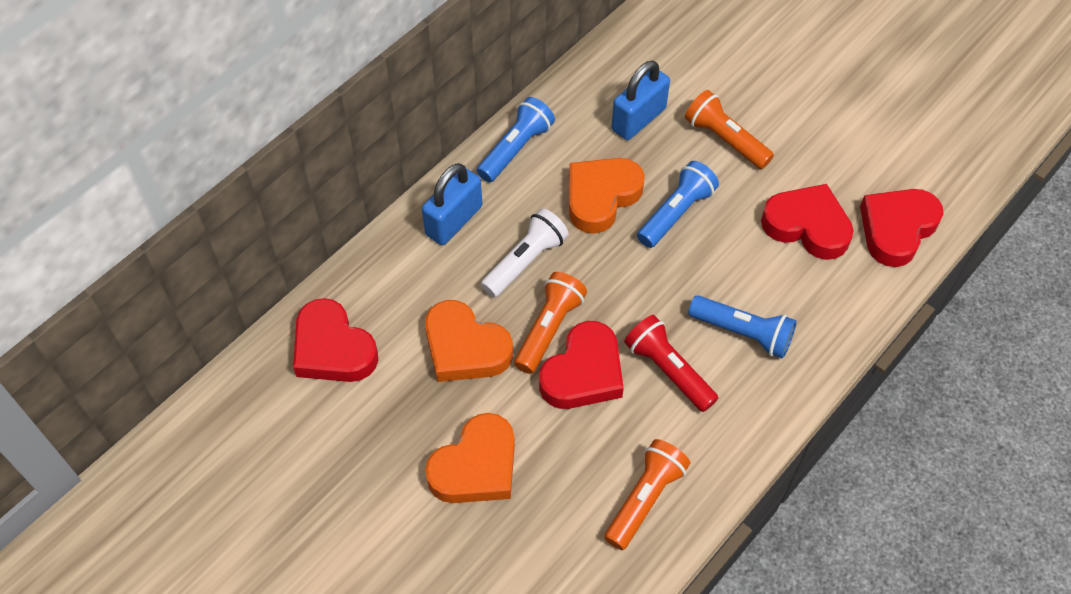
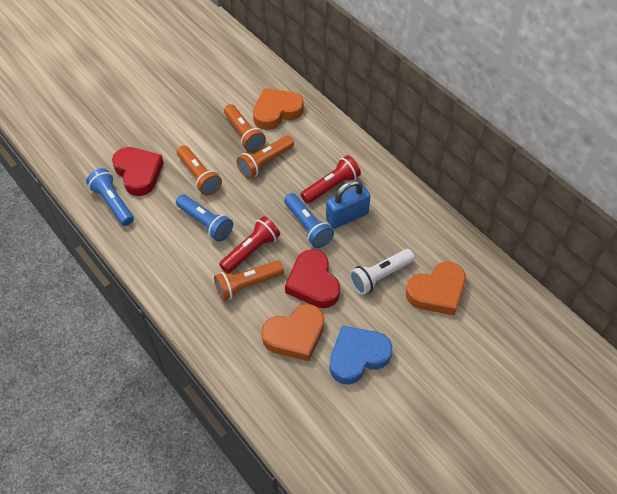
blue heart: 0 -> 1
blue padlock: 2 -> 1
orange flashlight: 3 -> 4
red flashlight: 1 -> 2
red heart: 4 -> 2

